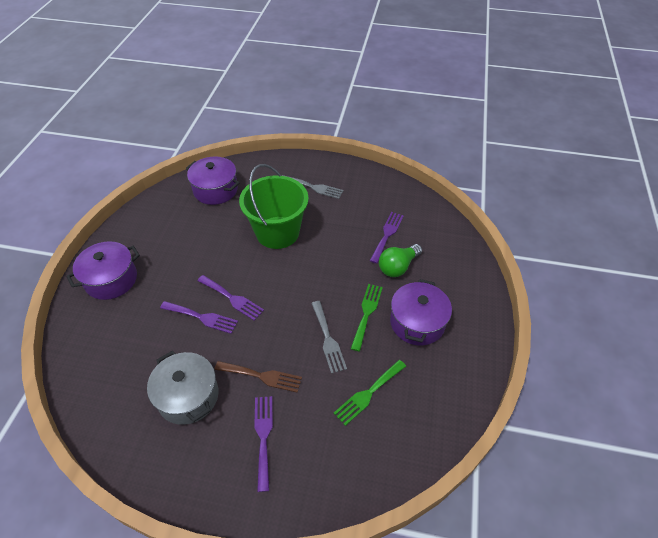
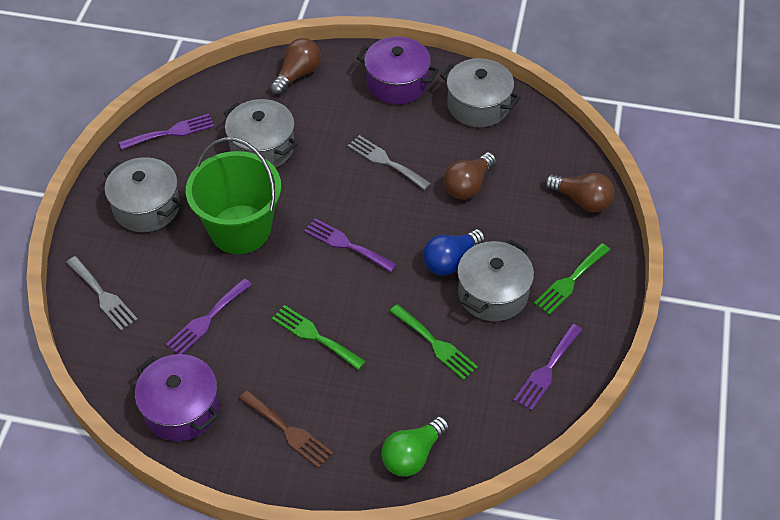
blue light bulb: 0 -> 1
brown light bulb: 0 -> 3
green fork: 2 -> 3
grey pot: 1 -> 4
purple pot: 3 -> 2

